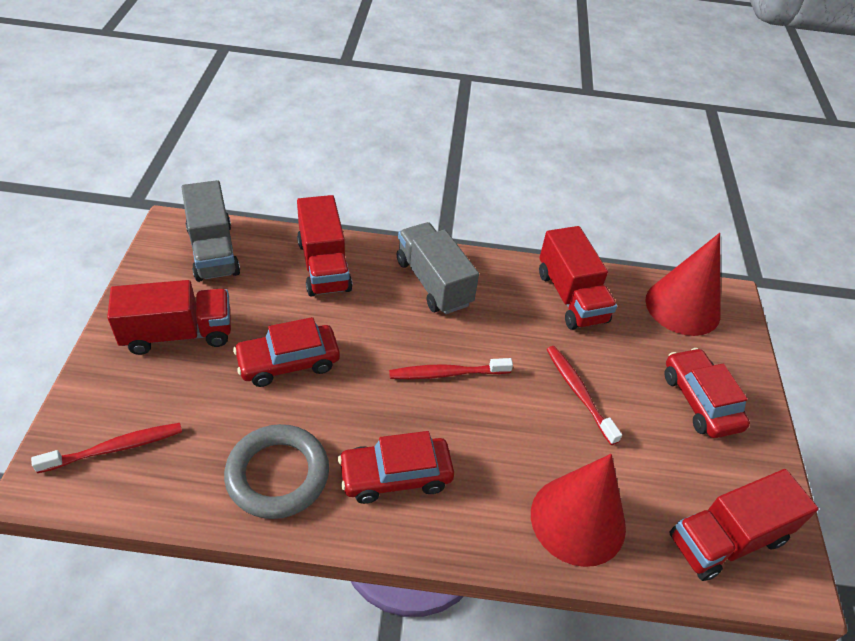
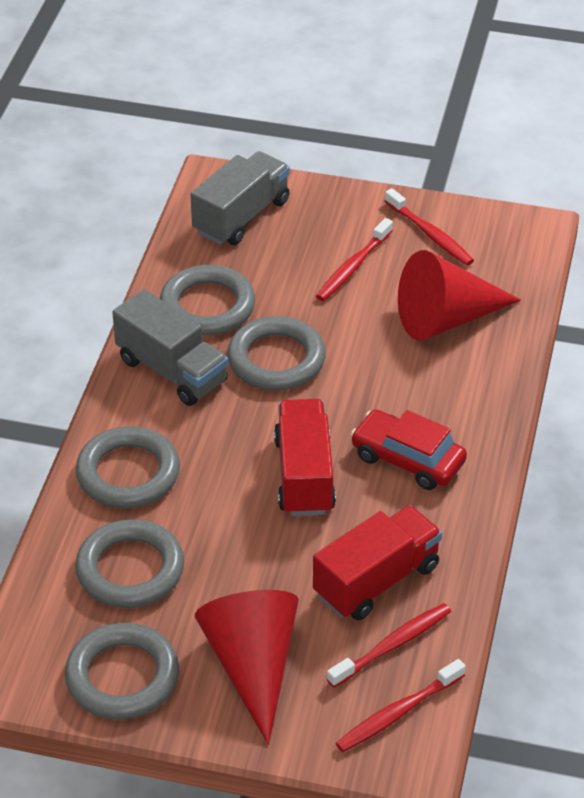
grey ring: 1 -> 5
red car: 3 -> 1
red toothbrush: 3 -> 4
red truck: 4 -> 2

